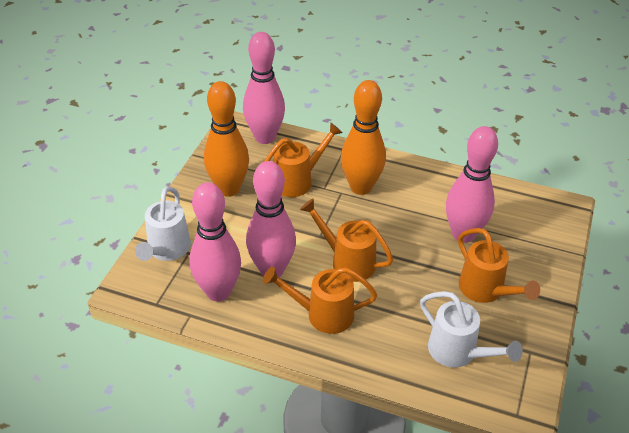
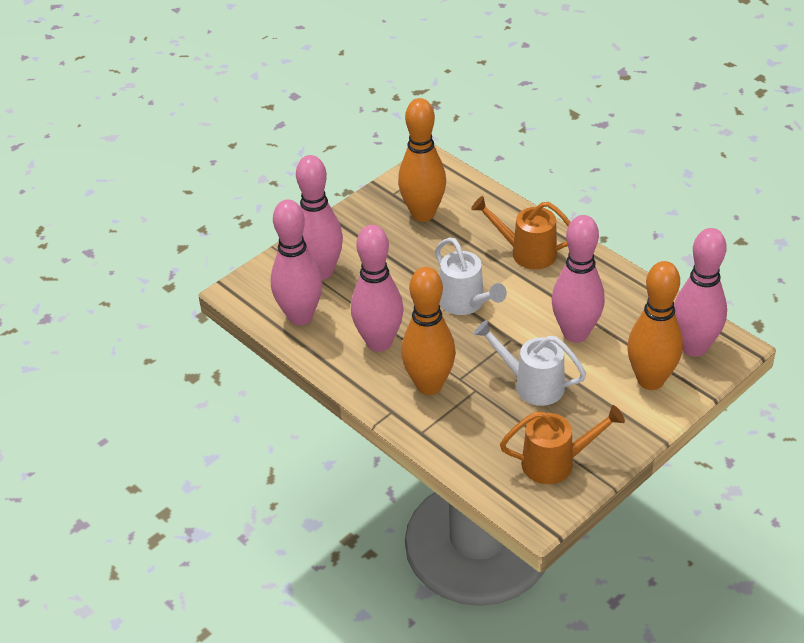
orange bowling pin: 2 -> 3
orange watering can: 4 -> 2
pink bowling pin: 4 -> 5

